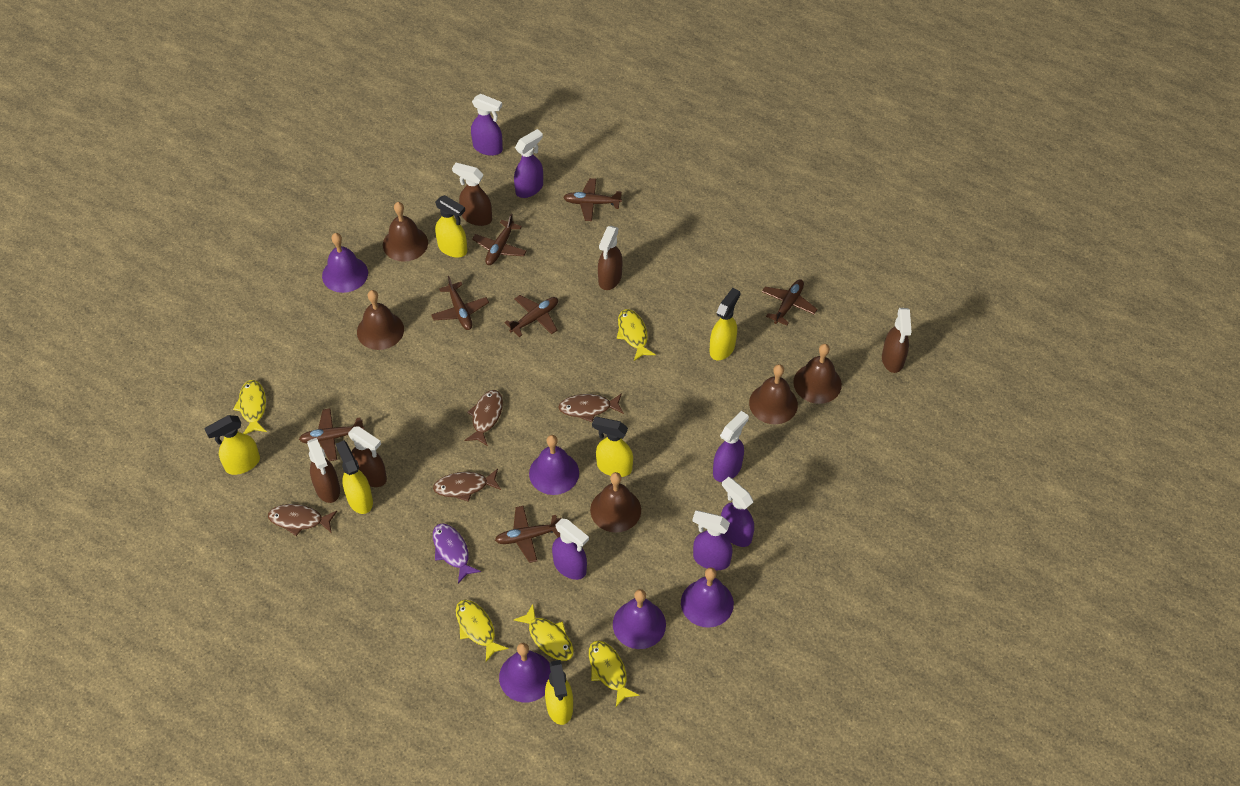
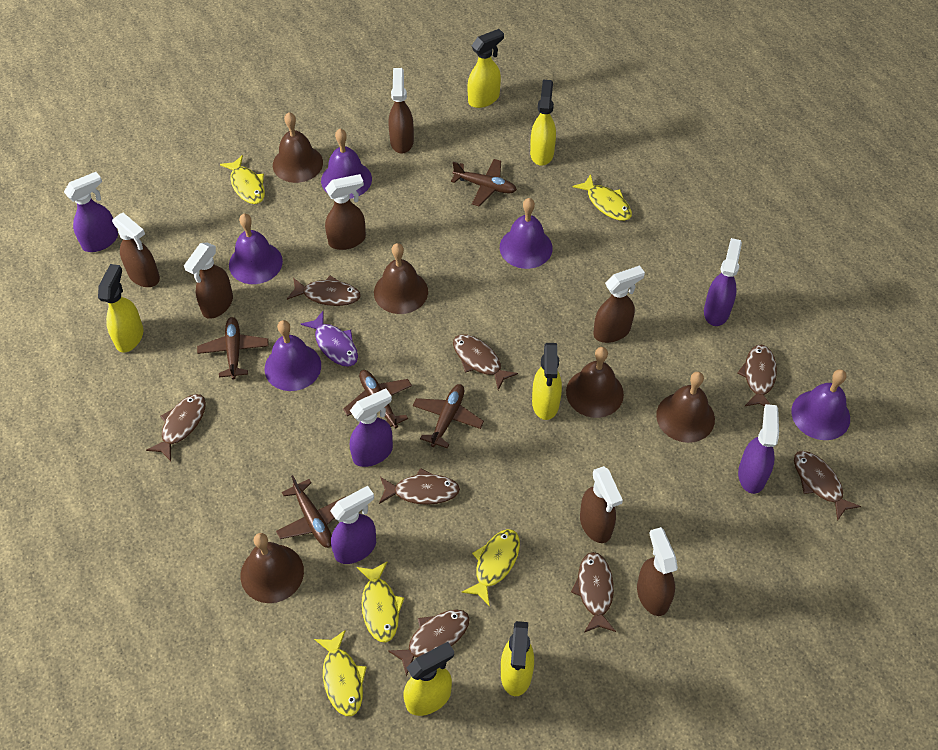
brown fish: 4 -> 8
brown plane: 7 -> 5
brown spray bottle: 5 -> 7
purple spray bottle: 6 -> 5

